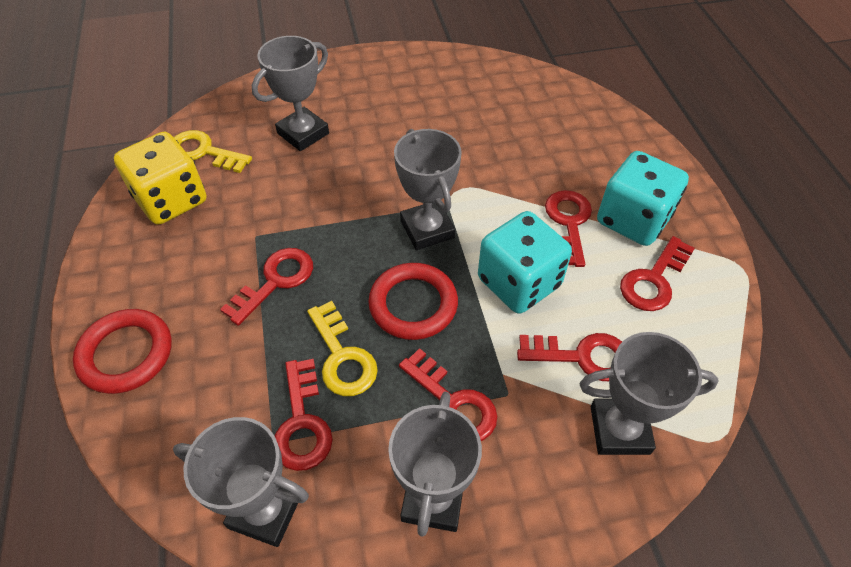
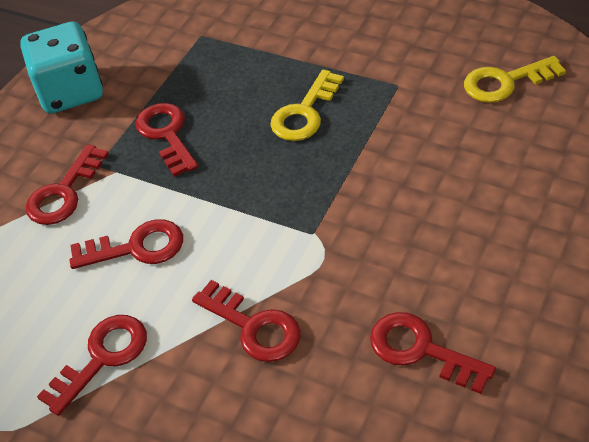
grey trophy: 5 -> 0
red ring: 2 -> 0
turquoise dice: 2 -> 1
yellow dice: 1 -> 0

